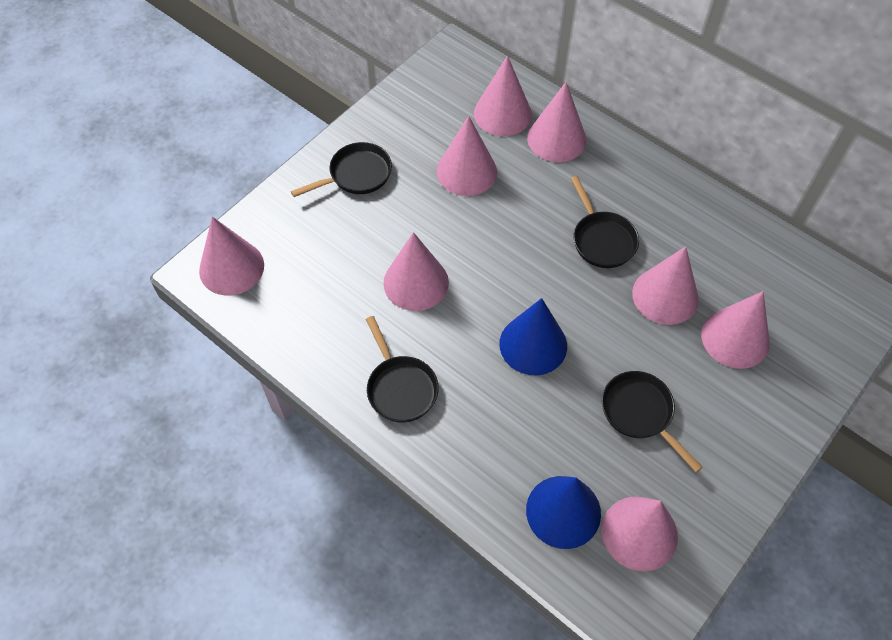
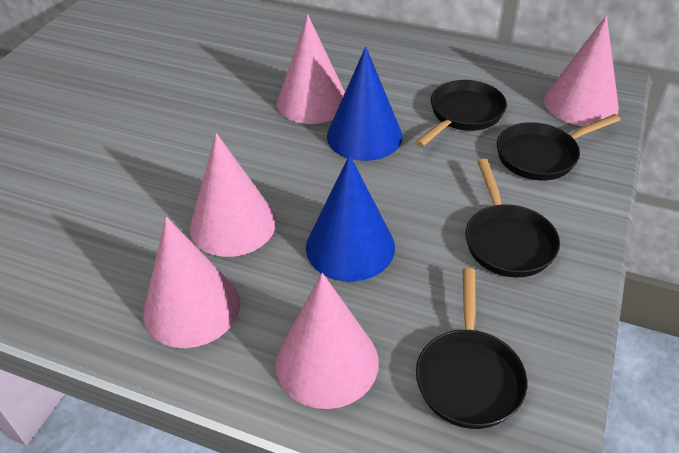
pink cone: 8 -> 5

